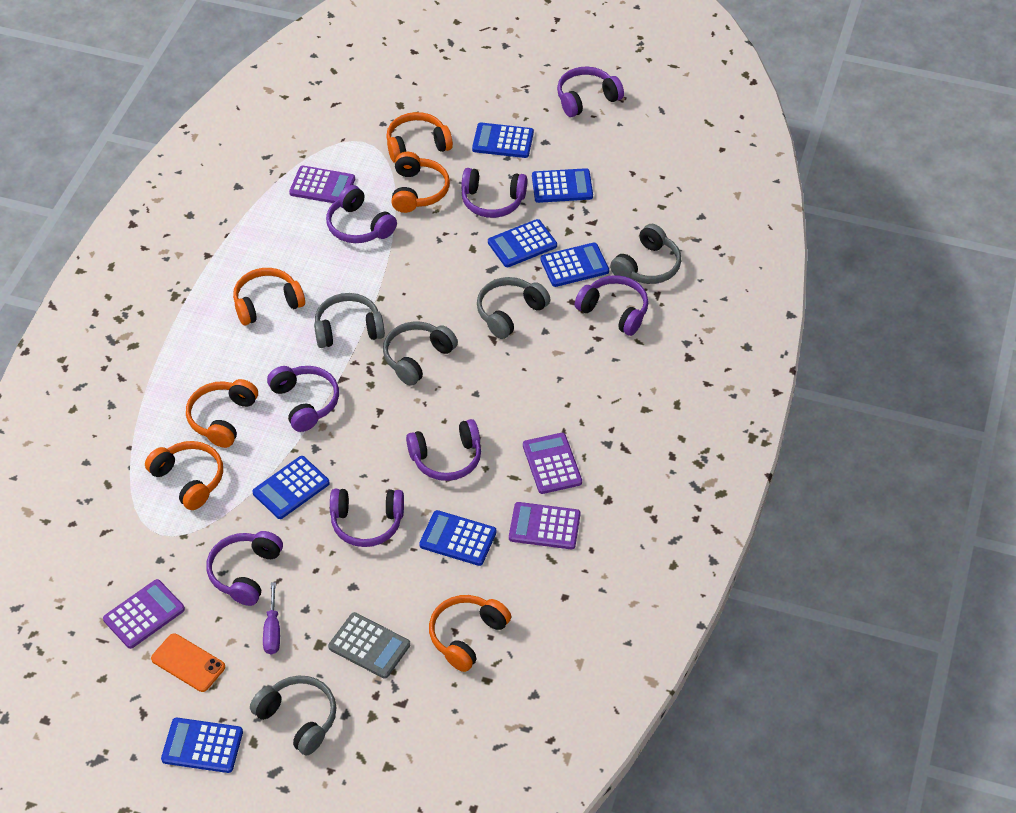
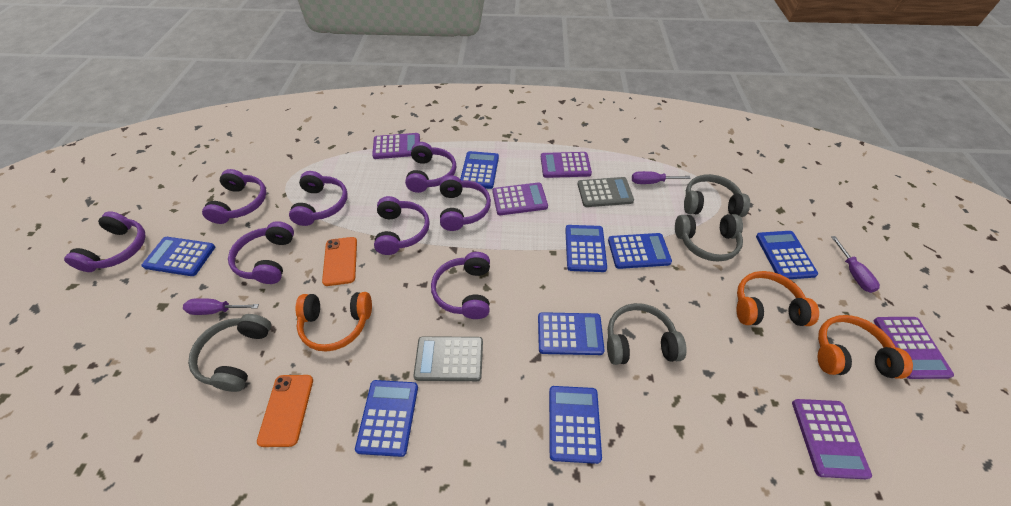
blue calculator: 7 -> 8
grey calculator: 1 -> 2
grey headphones: 5 -> 4
orange headphones: 6 -> 3
orange phone: 1 -> 2
purple calculator: 4 -> 5
purple screwdriver: 1 -> 3

